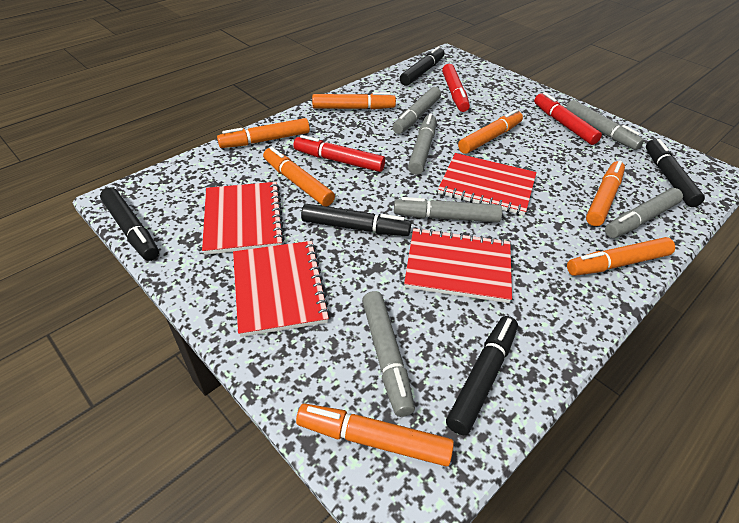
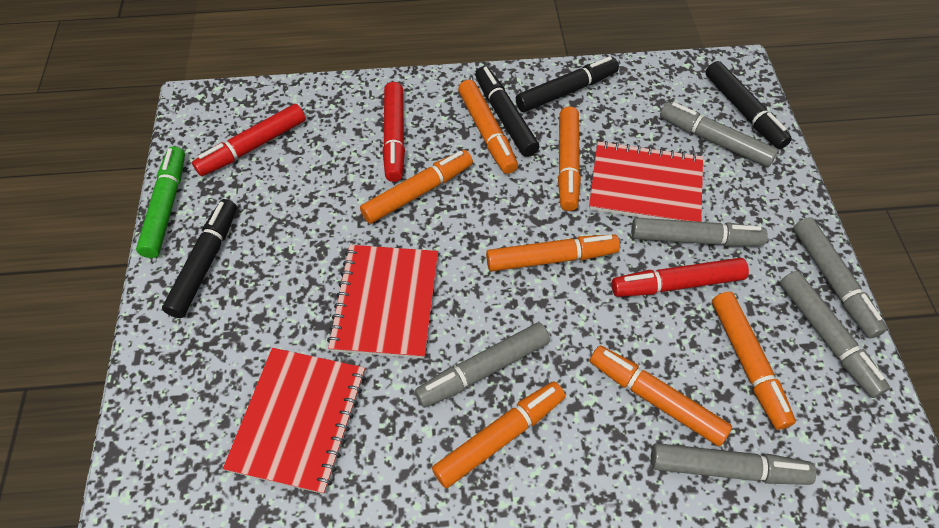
black marker: 5 -> 4
green marker: 0 -> 1
red notebook: 4 -> 3

